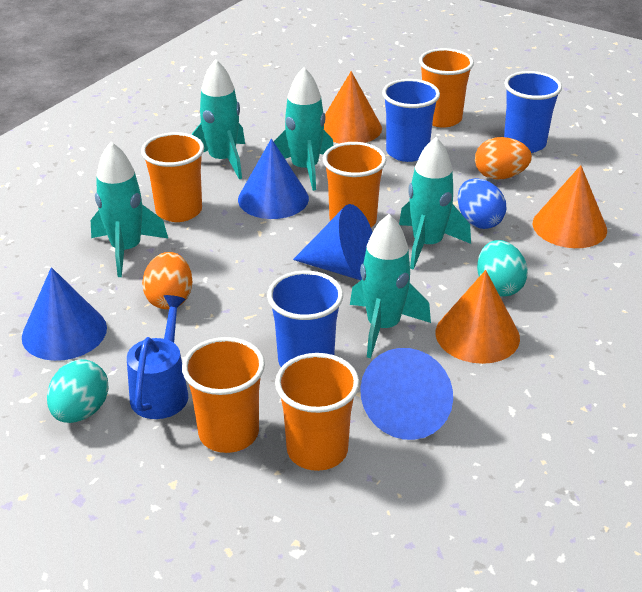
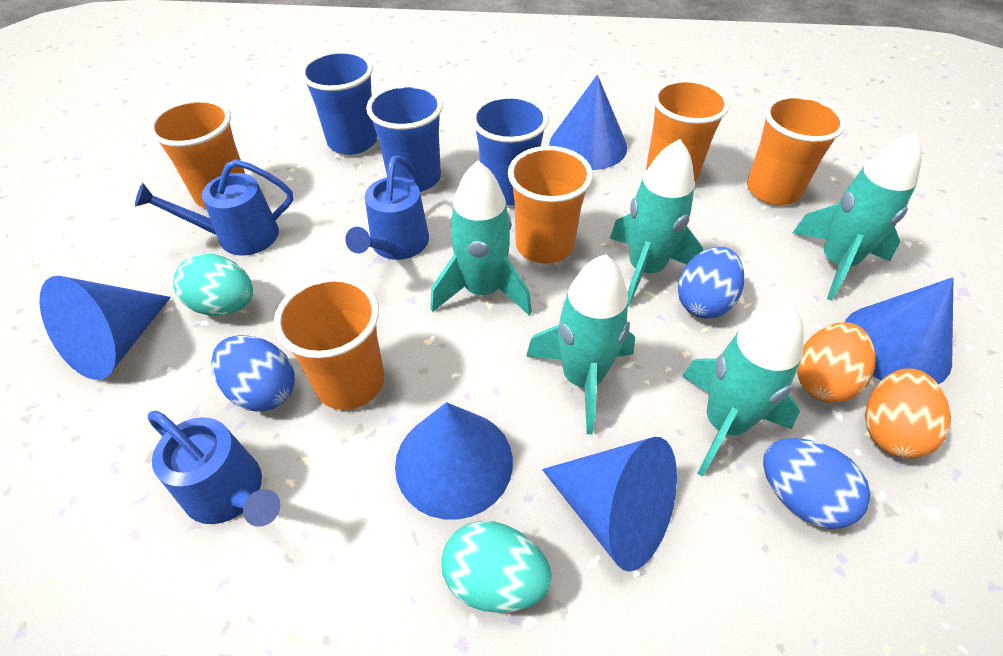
blue cone: 4 -> 5
blue egg: 1 -> 3
blue watering can: 1 -> 3
orange cone: 3 -> 0

